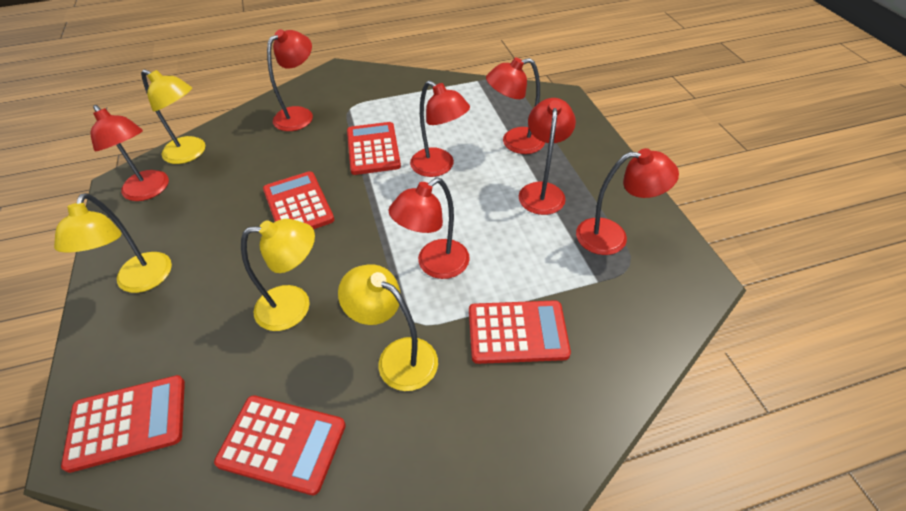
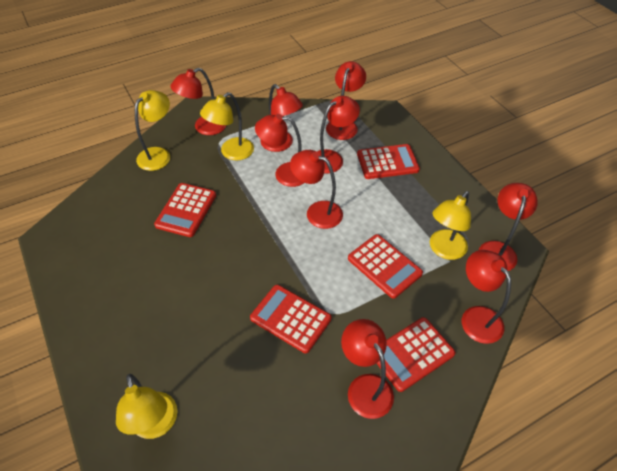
red lamp: 7 -> 9

